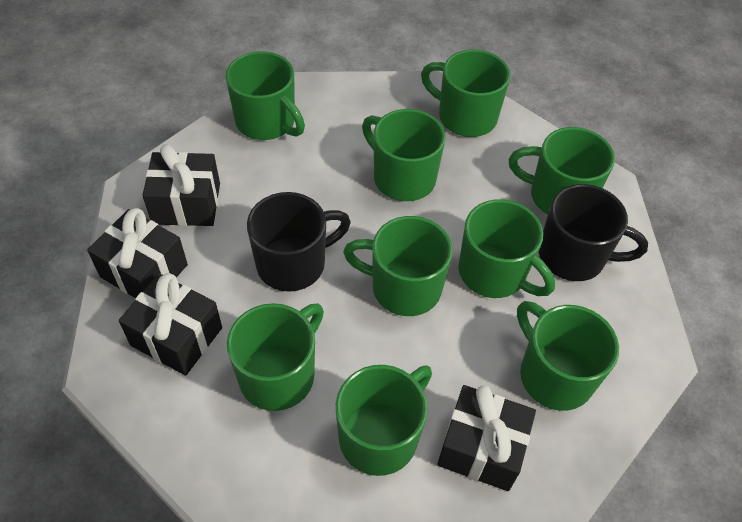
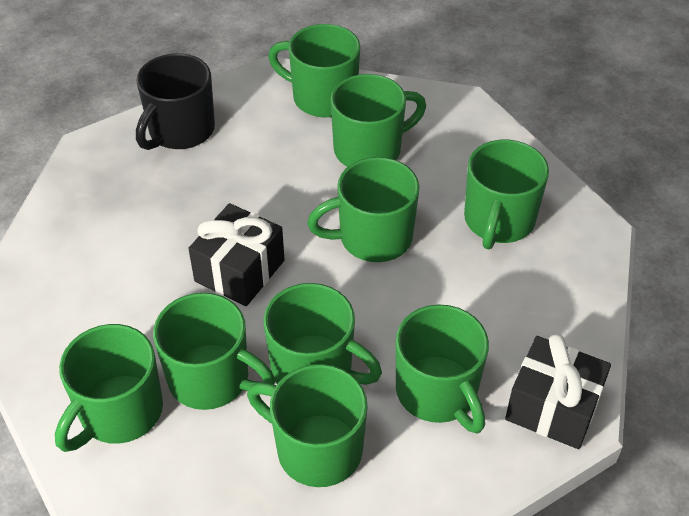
black gift: 4 -> 2
black mug: 2 -> 1

